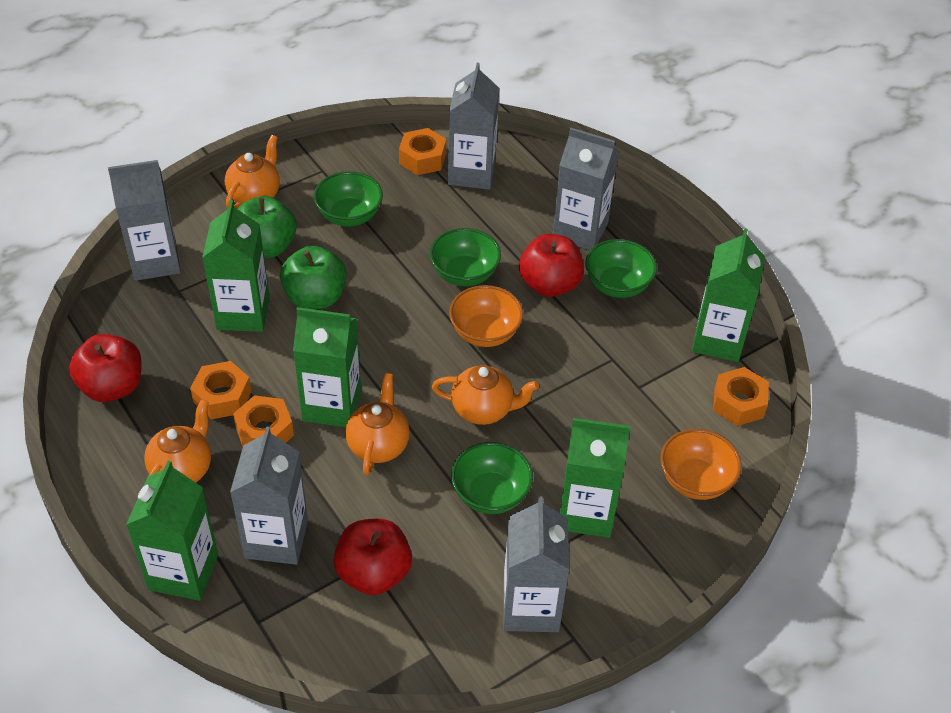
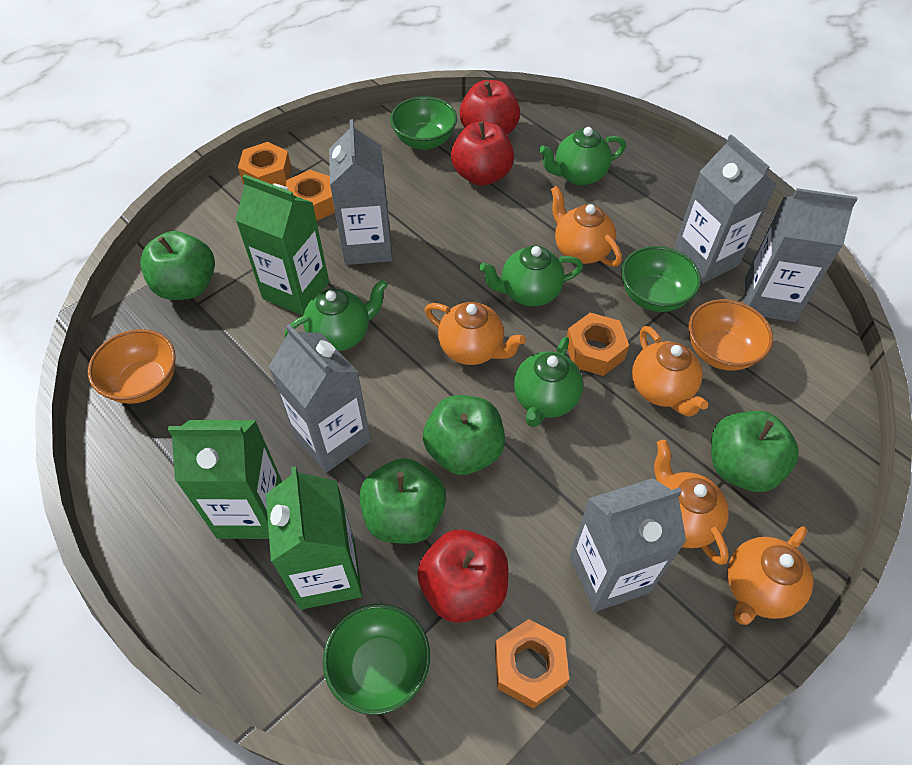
green apple: 2 -> 4
green bowl: 4 -> 3
green carton: 5 -> 3
green teapot: 0 -> 4
orange teapot: 4 -> 5

